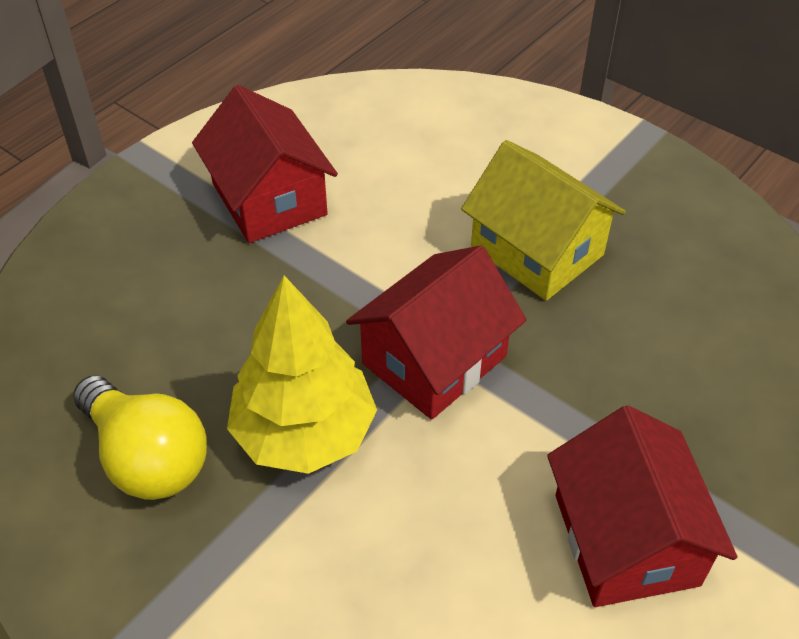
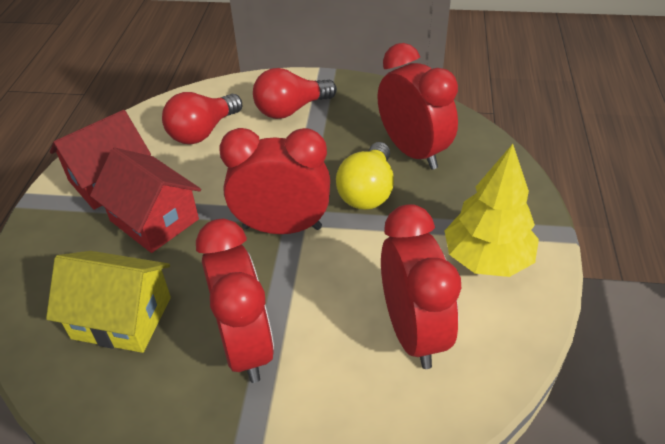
red clock: 0 -> 4
red house: 3 -> 2
red light bulb: 0 -> 2

